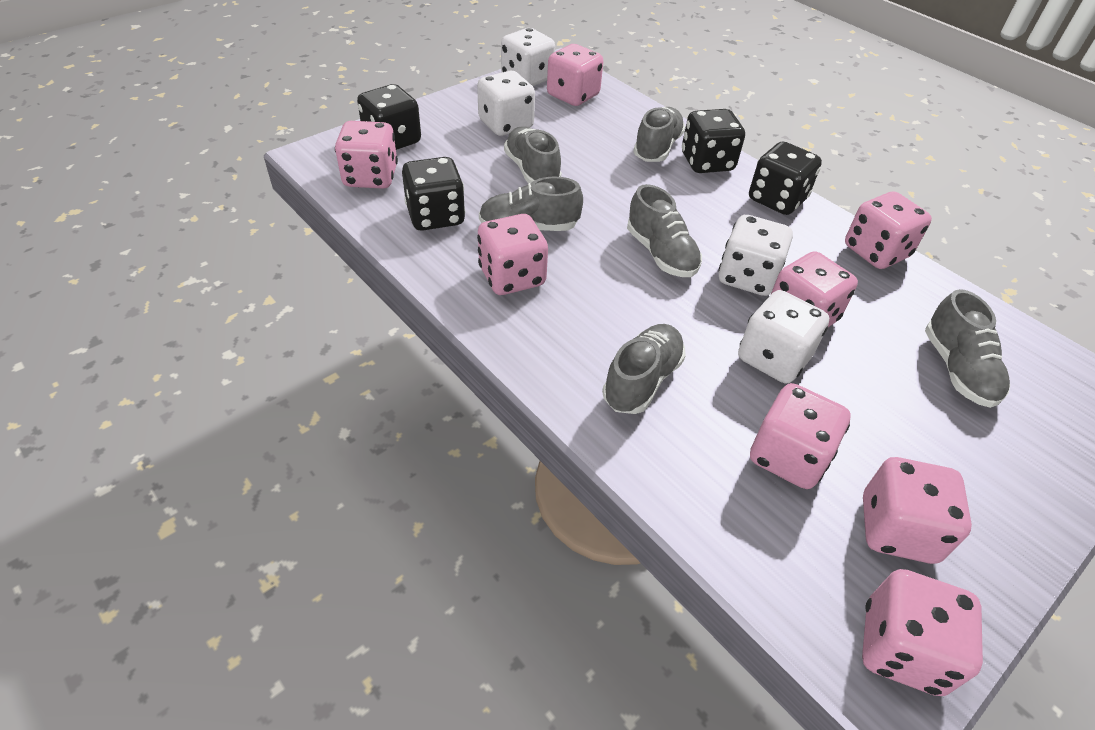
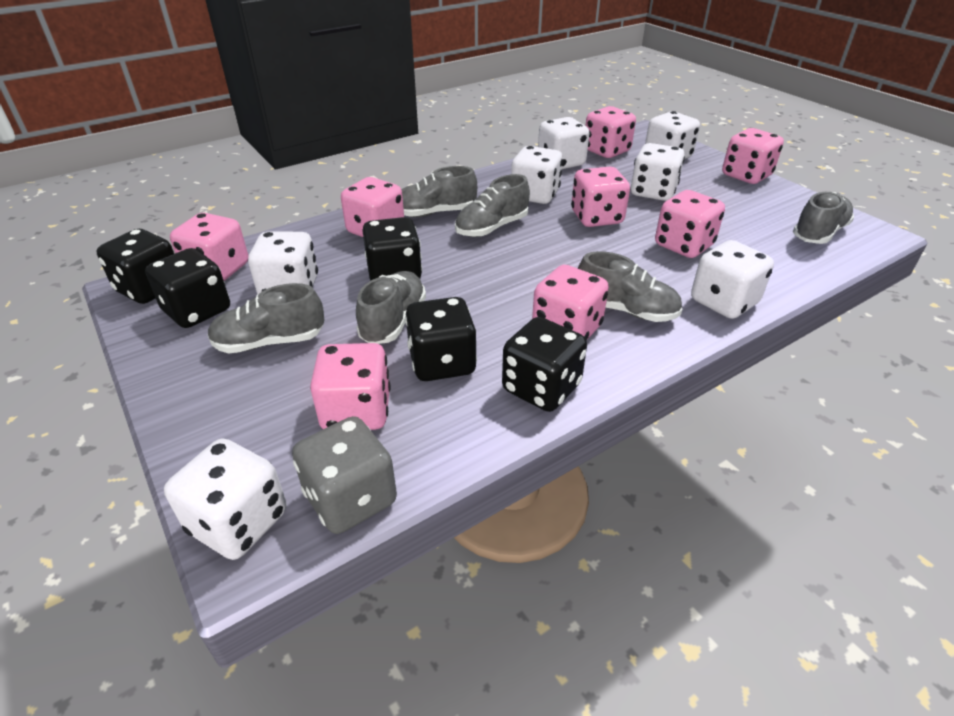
black dice: 4 -> 5
grey dice: 0 -> 1
white dice: 4 -> 7

